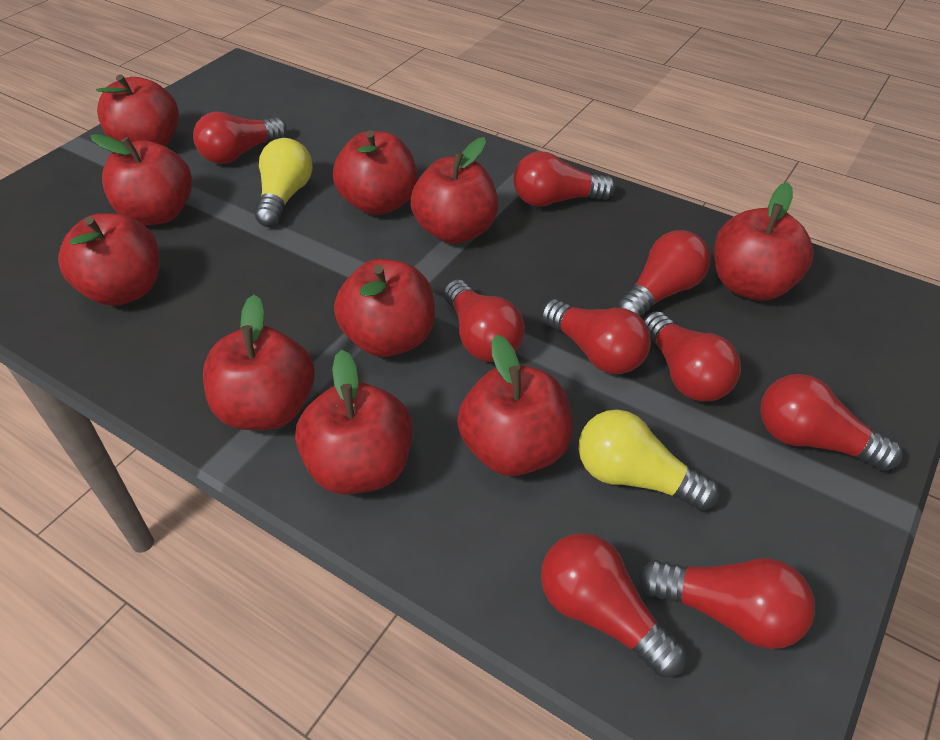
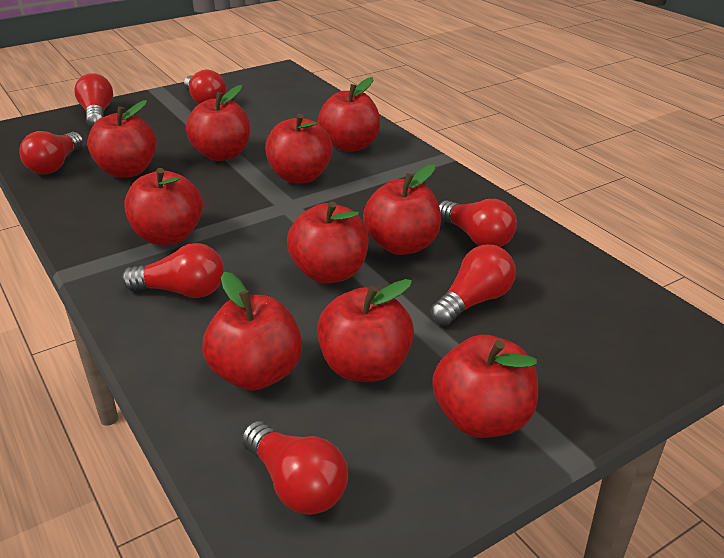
red light bulb: 9 -> 7
yellow light bulb: 2 -> 0

